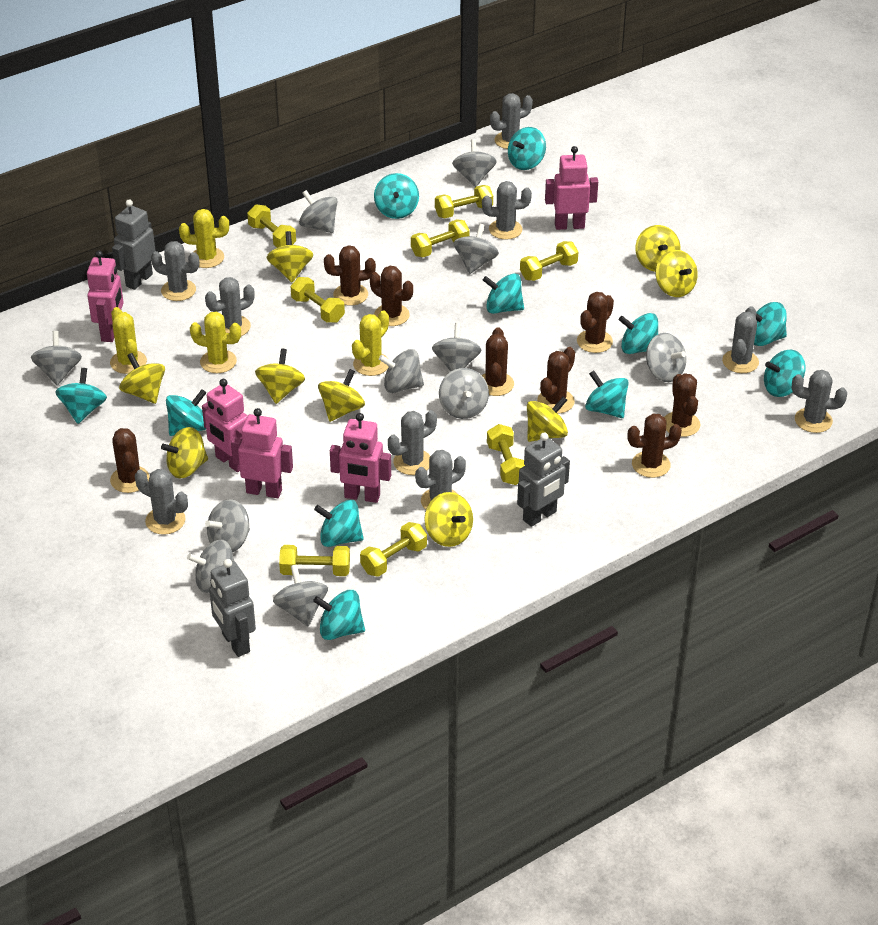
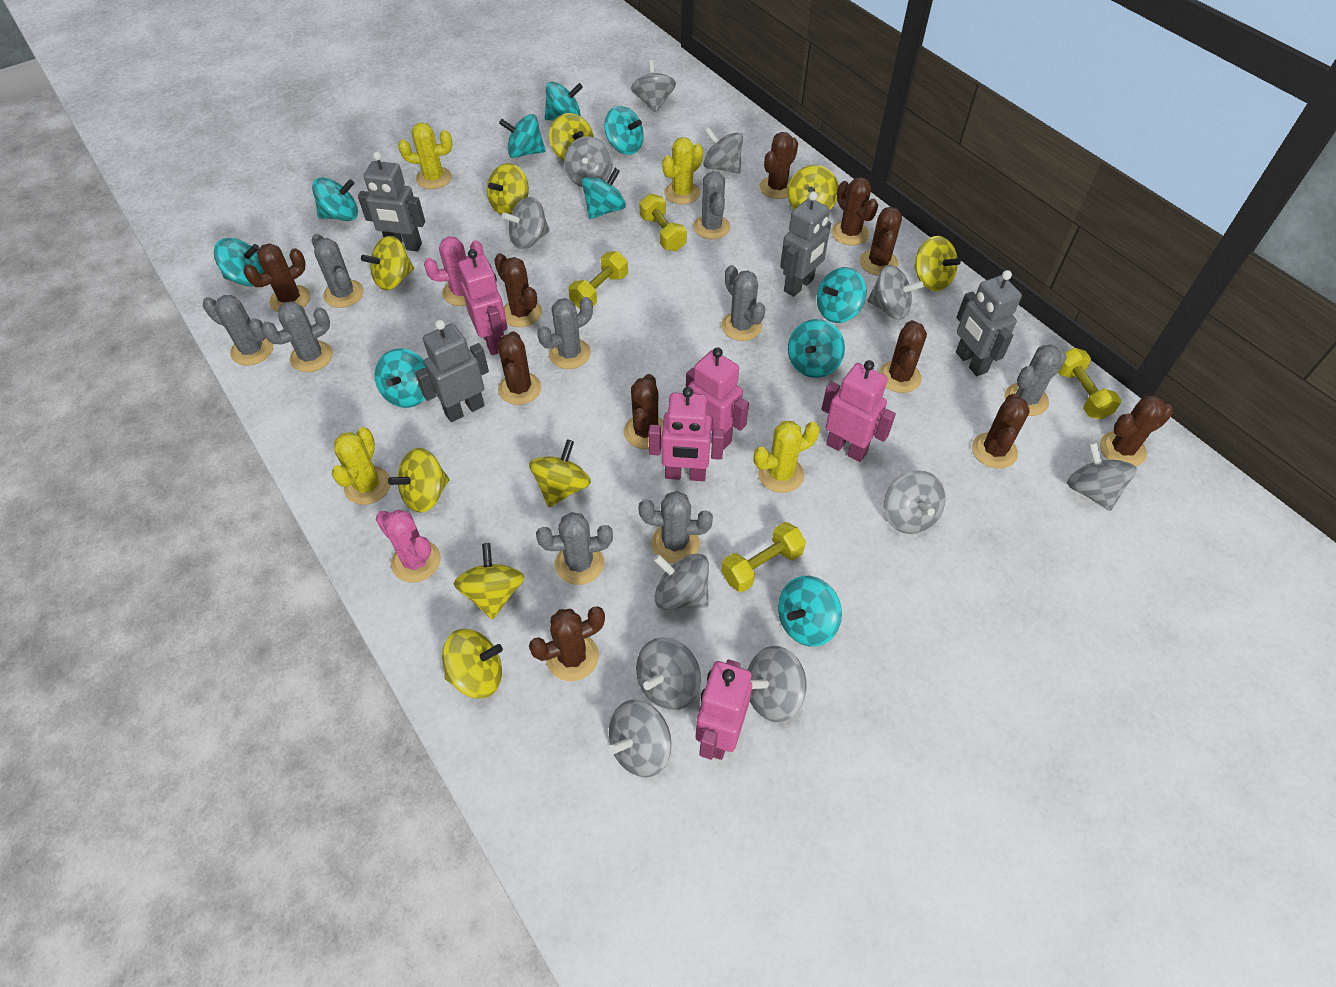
brown cactus: 8 -> 11
grey robot: 3 -> 4
pink cactus: 0 -> 2
turquoise spinning top: 11 -> 10
yellow dumbbell: 8 -> 4

